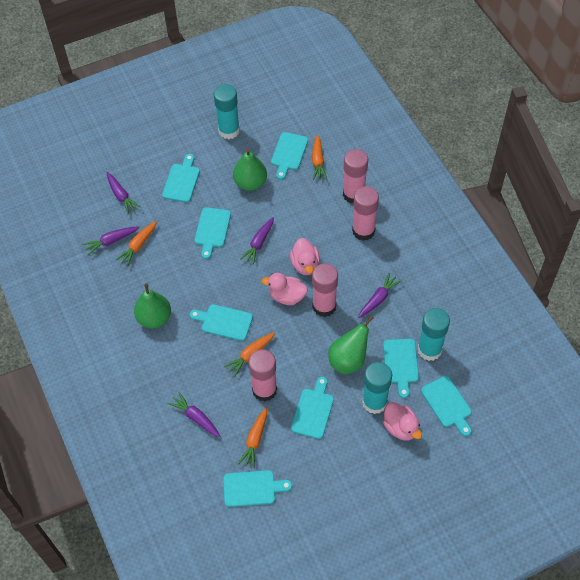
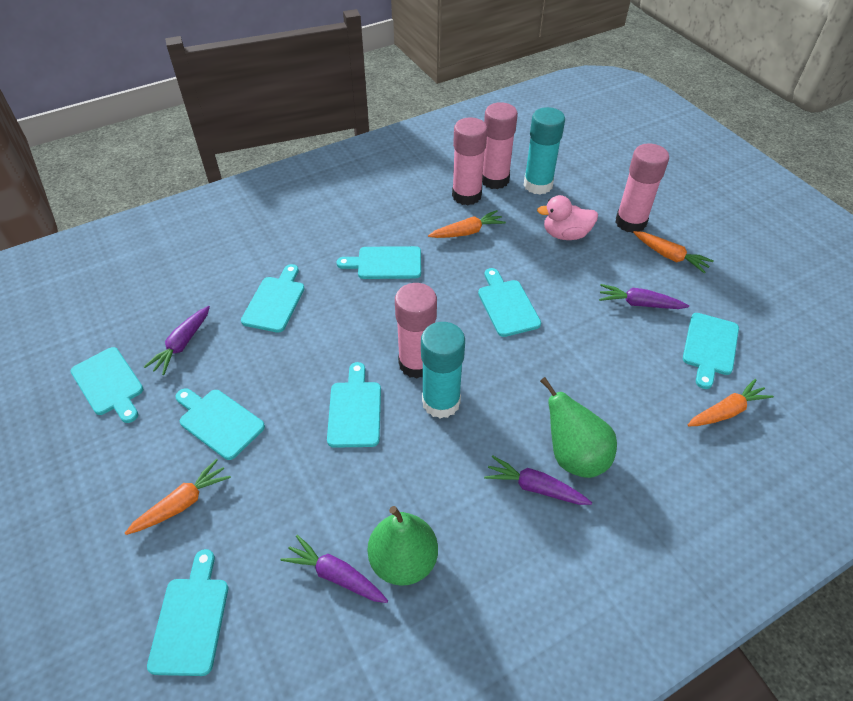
green pear: 3 -> 2
pink duck: 3 -> 1
purple carrot: 5 -> 4
turquoise glue stick: 3 -> 2

